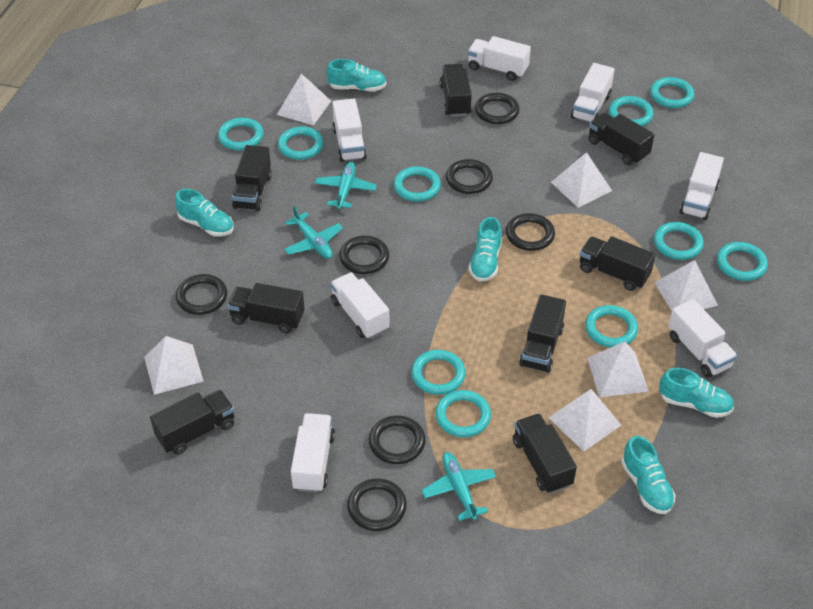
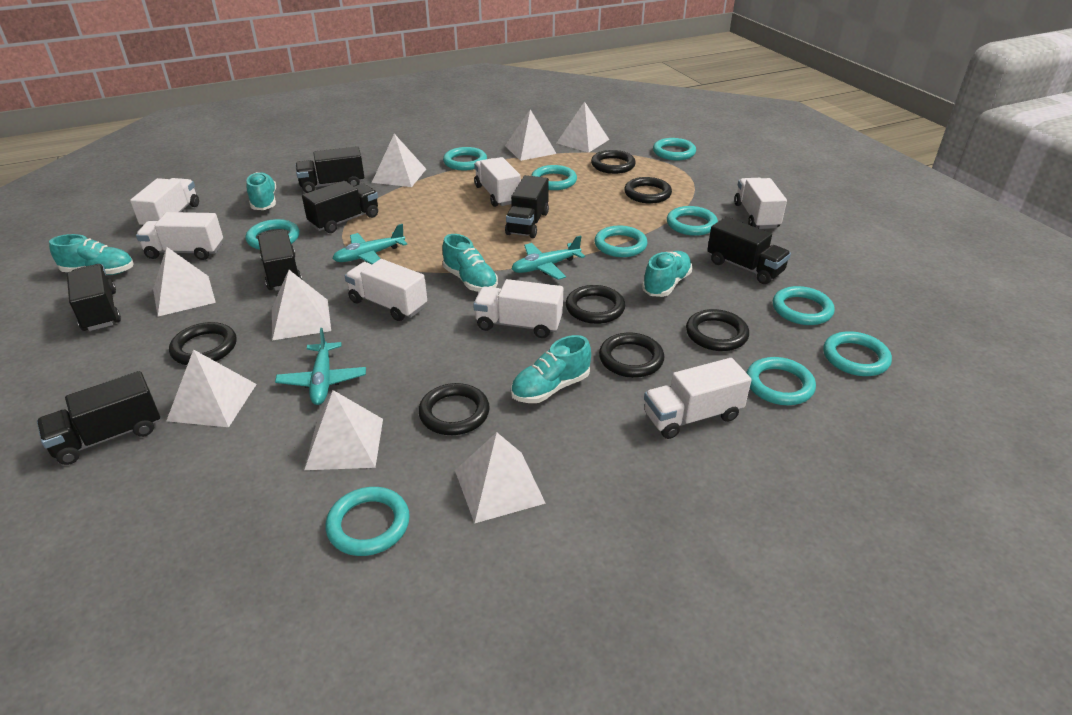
black truck: 8 -> 7
white pyramid: 6 -> 8

